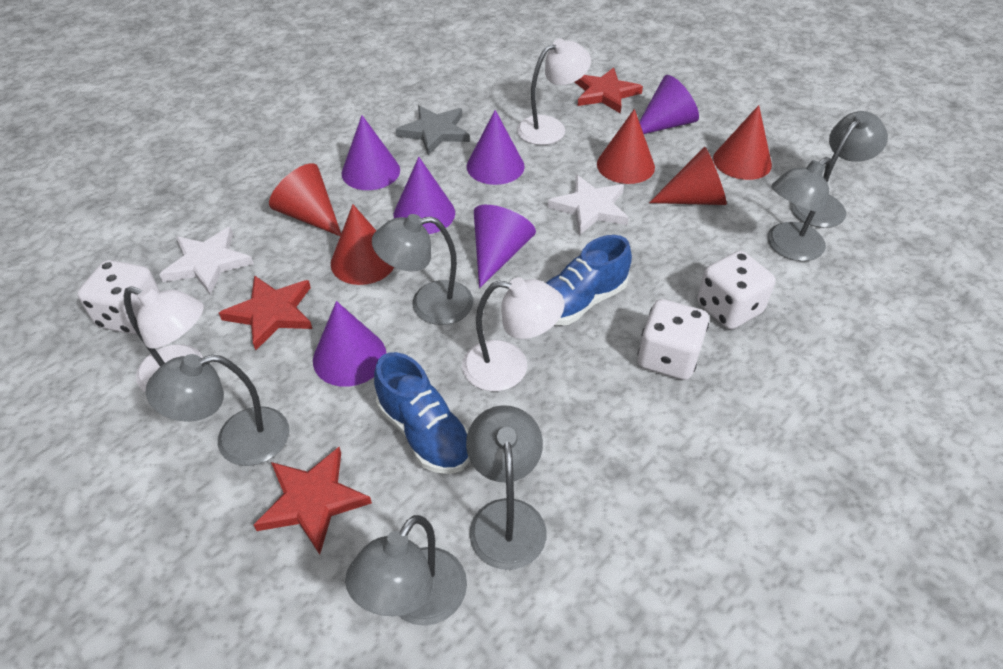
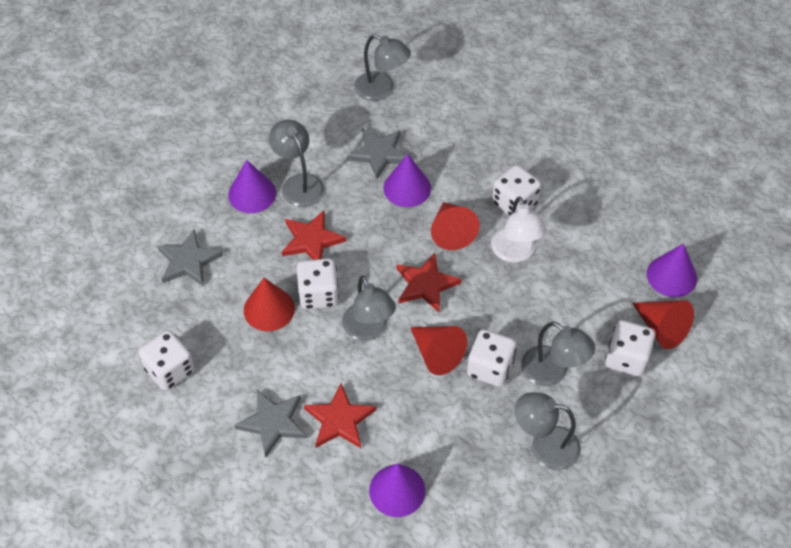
blue shoe: 2 -> 0
grey lamp: 6 -> 5
grey star: 1 -> 3
purple cone: 6 -> 4
red cone: 5 -> 4
white dice: 3 -> 5
white lamp: 3 -> 1
white star: 2 -> 0

